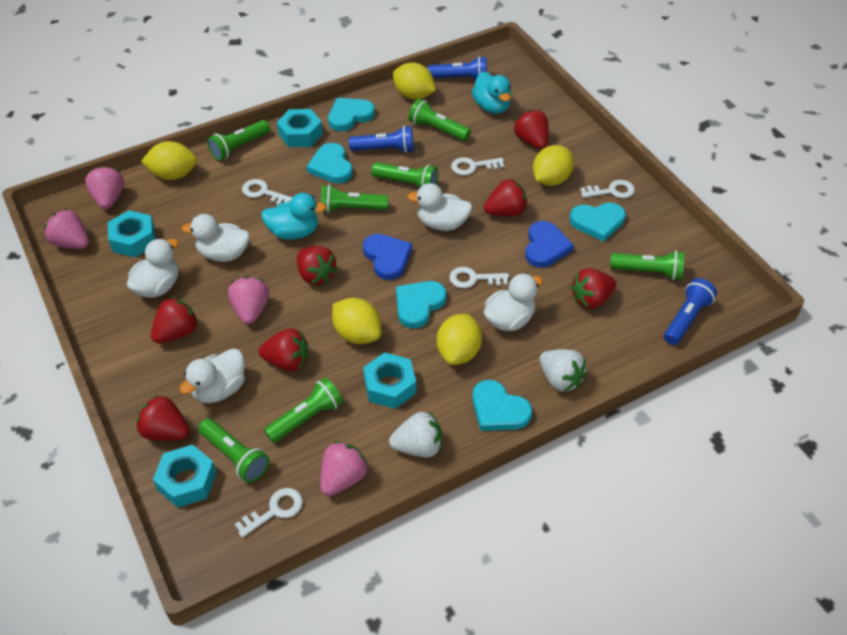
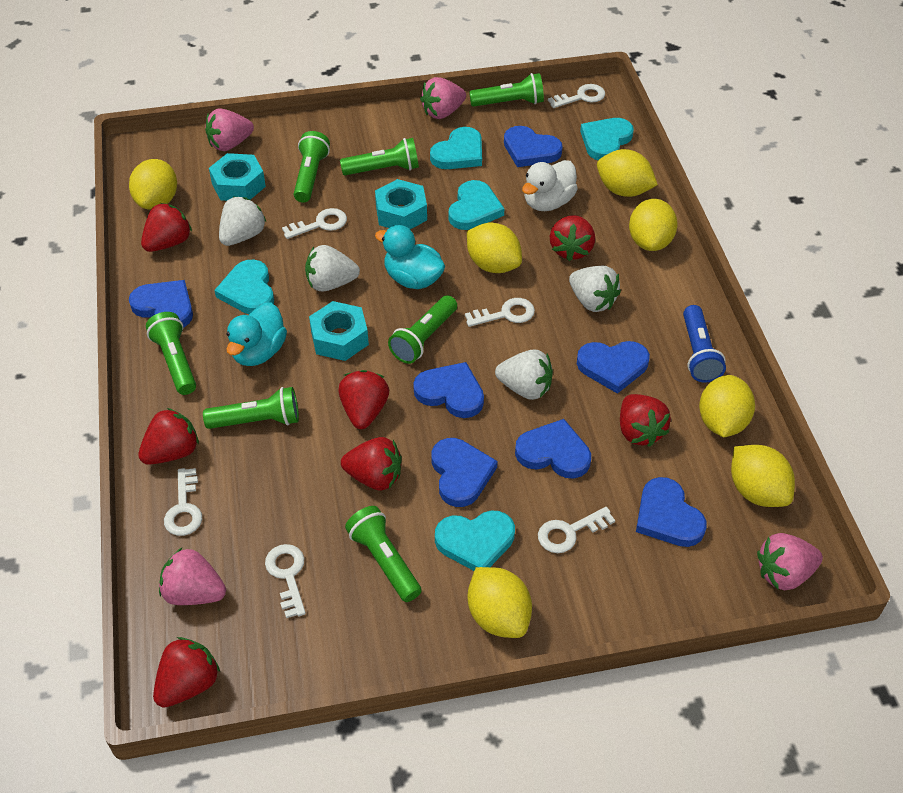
blue flashlight: 3 -> 1
blue heart: 2 -> 7
turquoise nut: 4 -> 3
white duck: 5 -> 1
white key: 5 -> 6
white strawberry: 2 -> 4
yellow lemon: 5 -> 7

